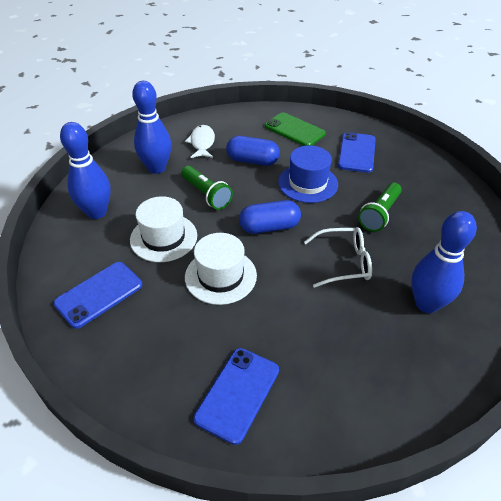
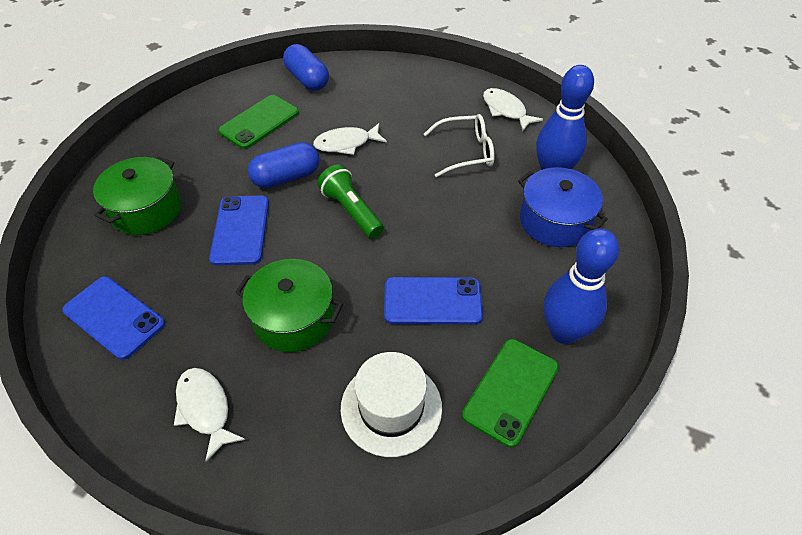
blue bowling pin: 3 -> 2
blue hat: 1 -> 0
blue pot: 0 -> 1
green flashlight: 2 -> 1
green phone: 1 -> 2
green pot: 0 -> 2
white fish: 1 -> 3
white hat: 2 -> 1

